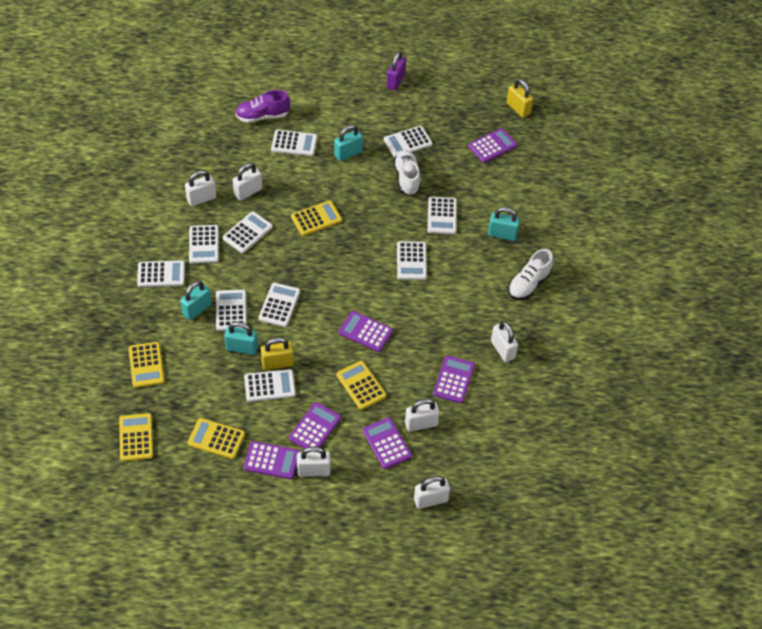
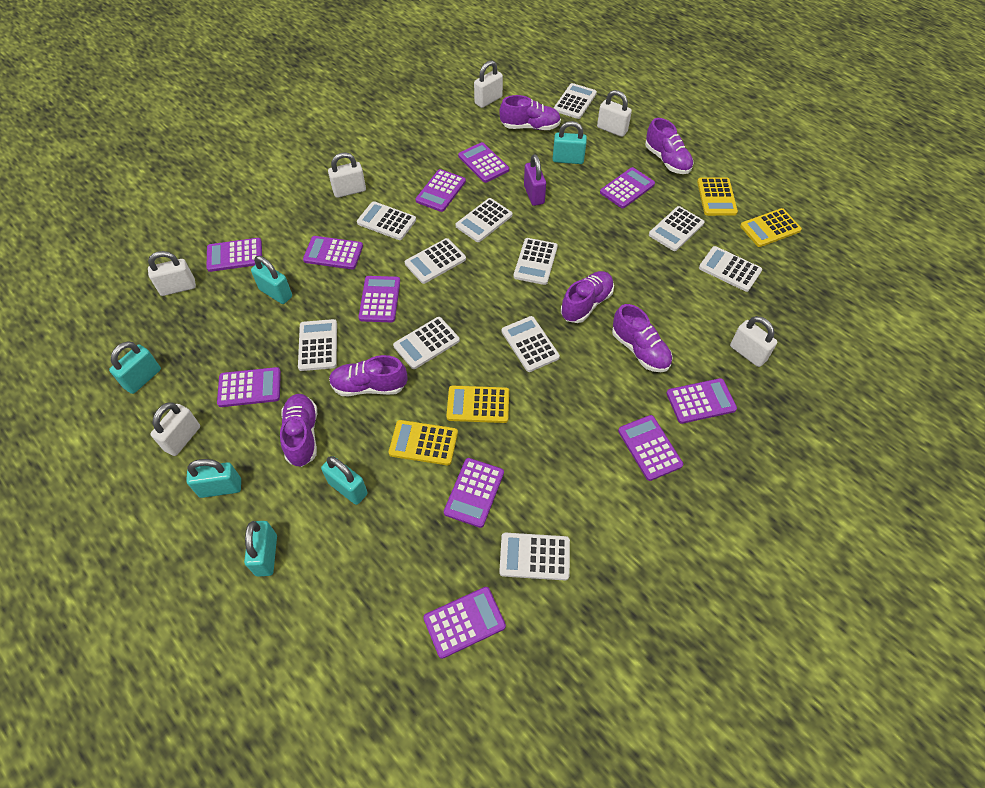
purple calculator: 6 -> 11
purple shoe: 1 -> 6
turquoise padlock: 4 -> 6
white calculator: 10 -> 11
white shoe: 2 -> 0
yellow calculator: 5 -> 4
yellow padlock: 2 -> 0

